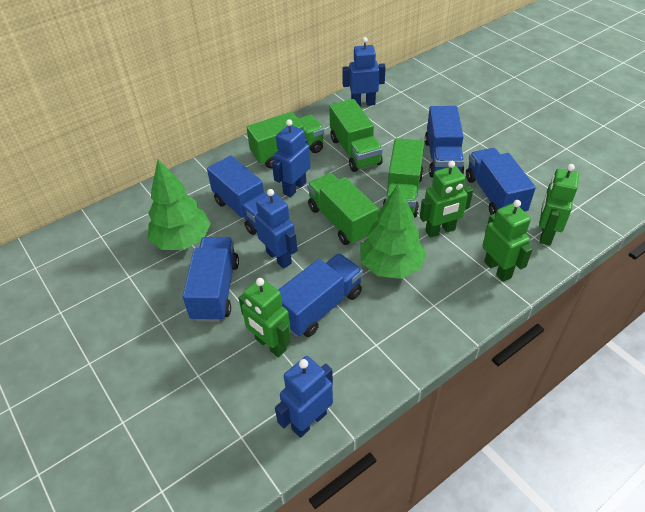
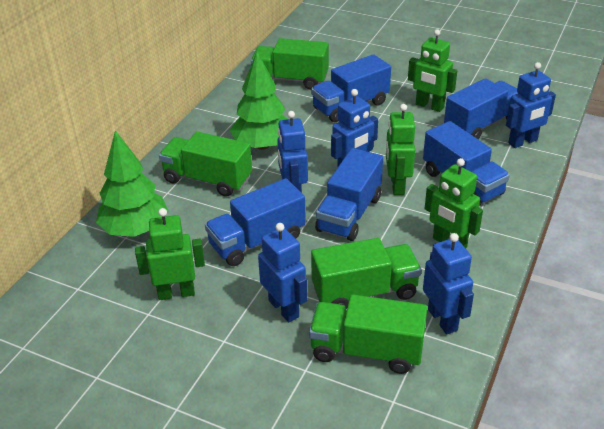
blue robot: 4 -> 5

